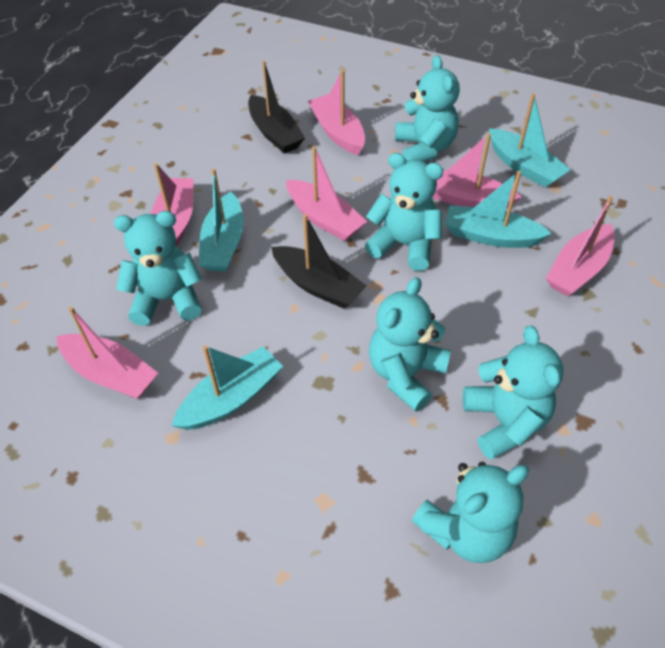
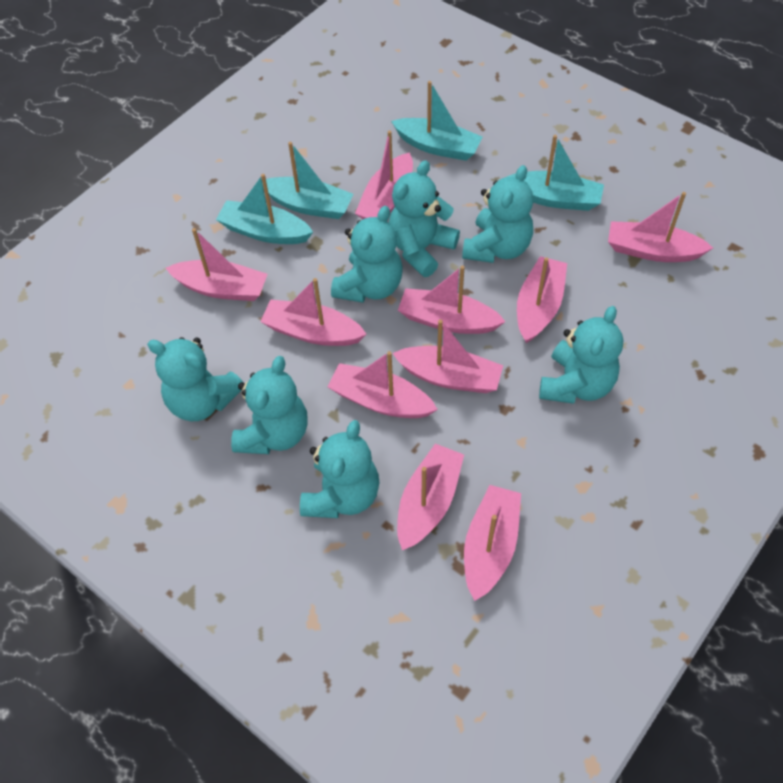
black boat: 2 -> 0
pink boat: 6 -> 10
turquoise teddy bear: 6 -> 7

